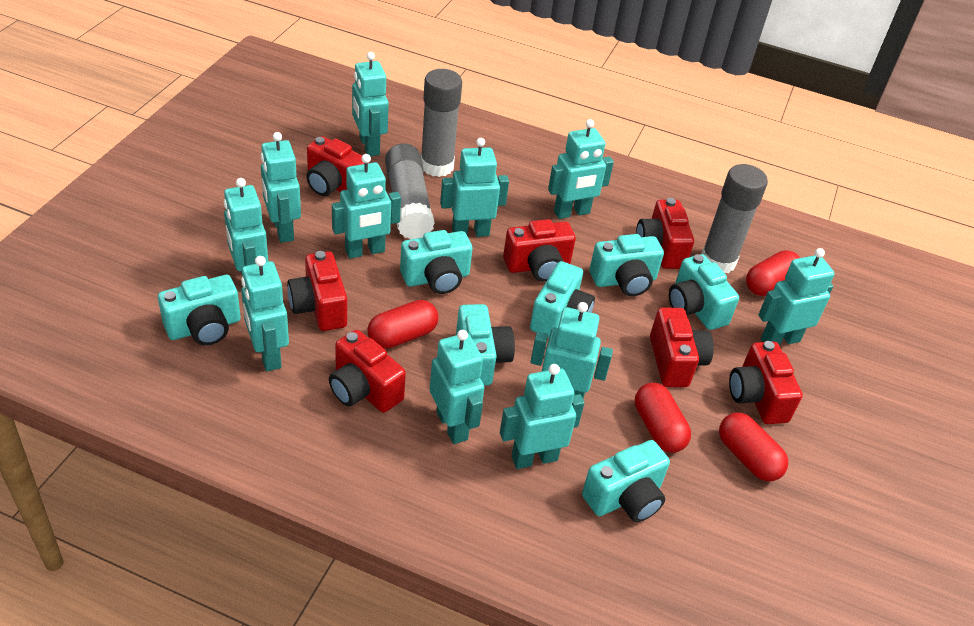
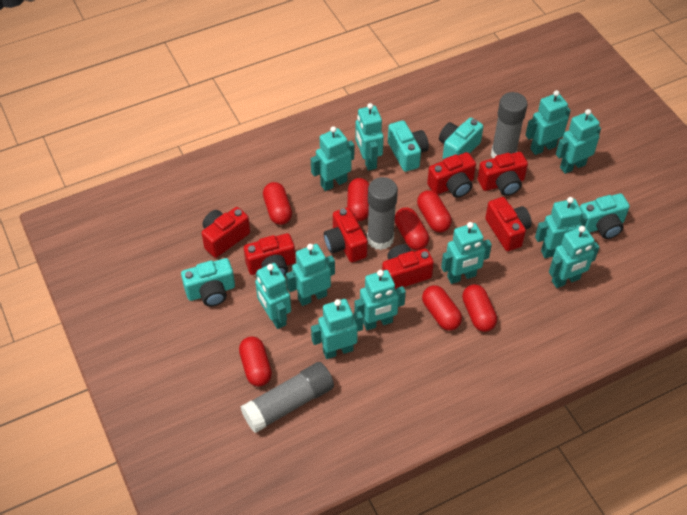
red capsule: 4 -> 7
turquoise camera: 7 -> 4

